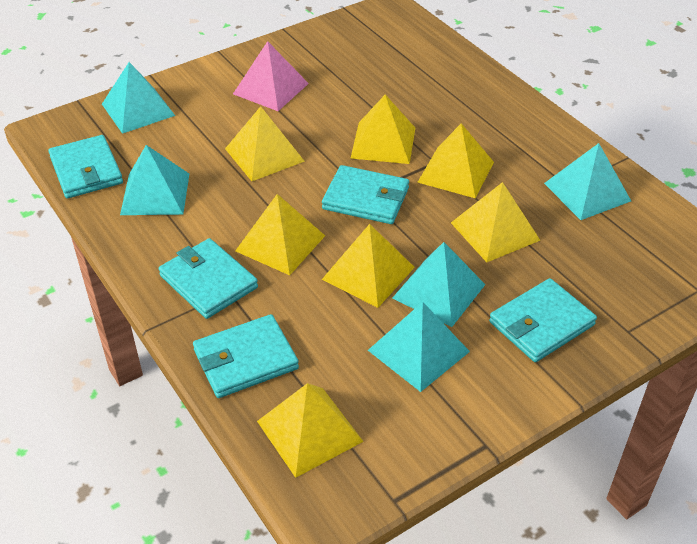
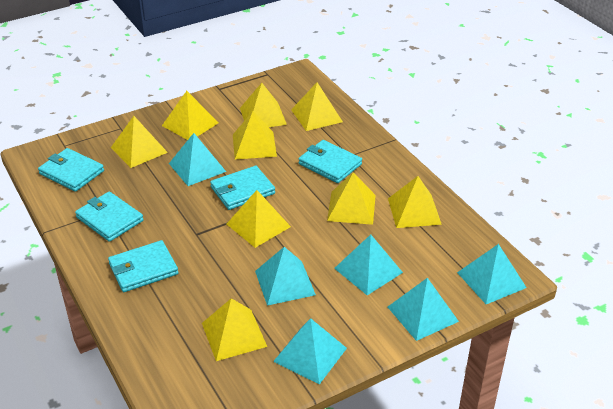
pink pyramid: 1 -> 0
turquoise pyramid: 5 -> 6
yellow pyramid: 7 -> 9

